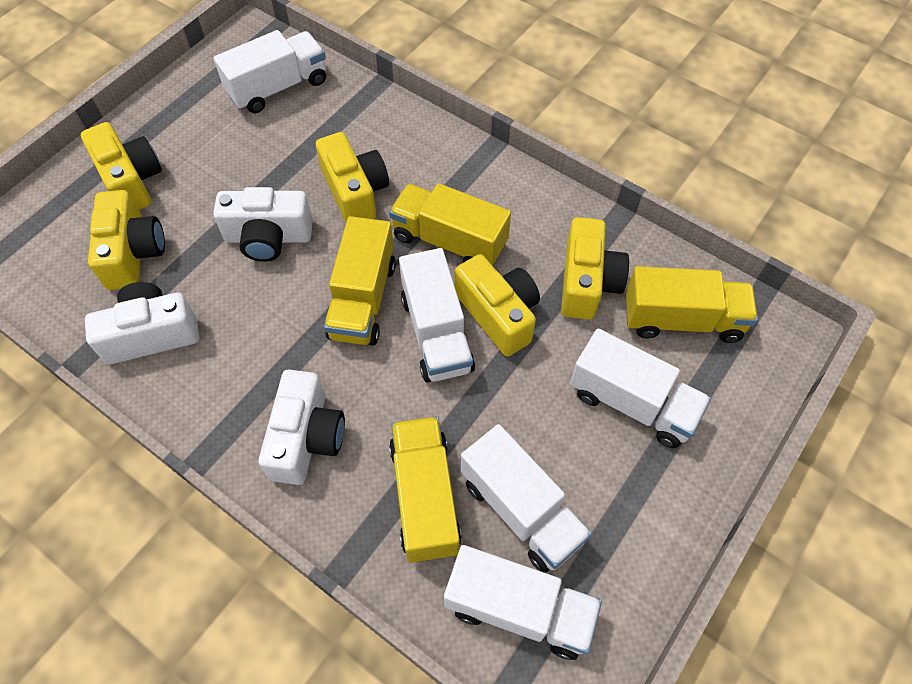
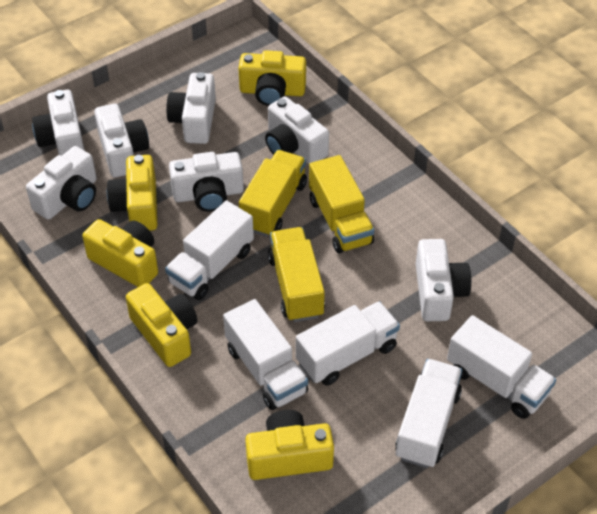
white camera: 3 -> 7
yellow truck: 4 -> 3

